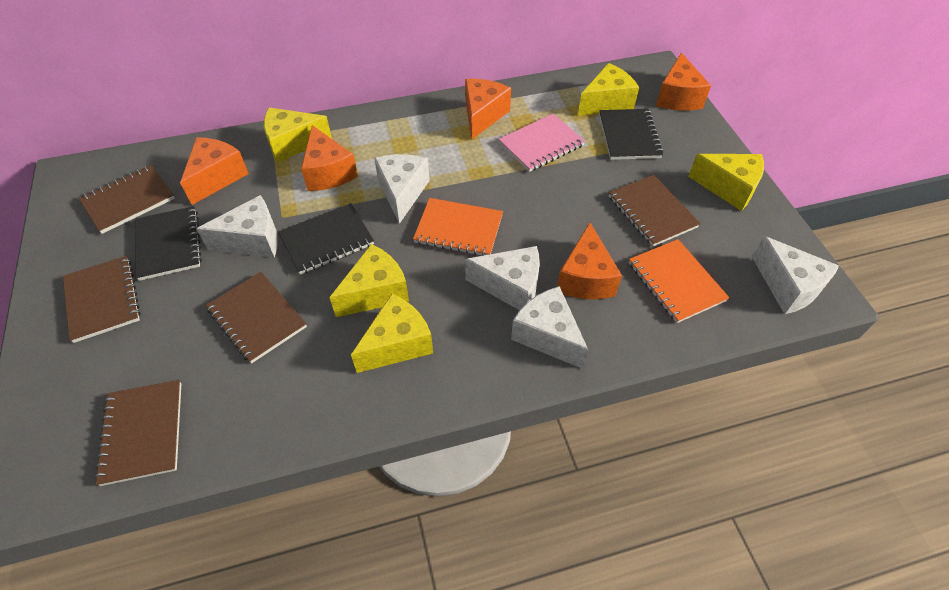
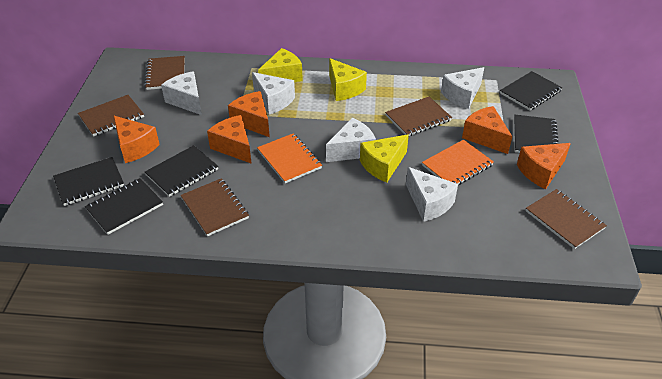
black notebook: 3 -> 5
pink notebook: 1 -> 0
yellow cheese: 5 -> 3

